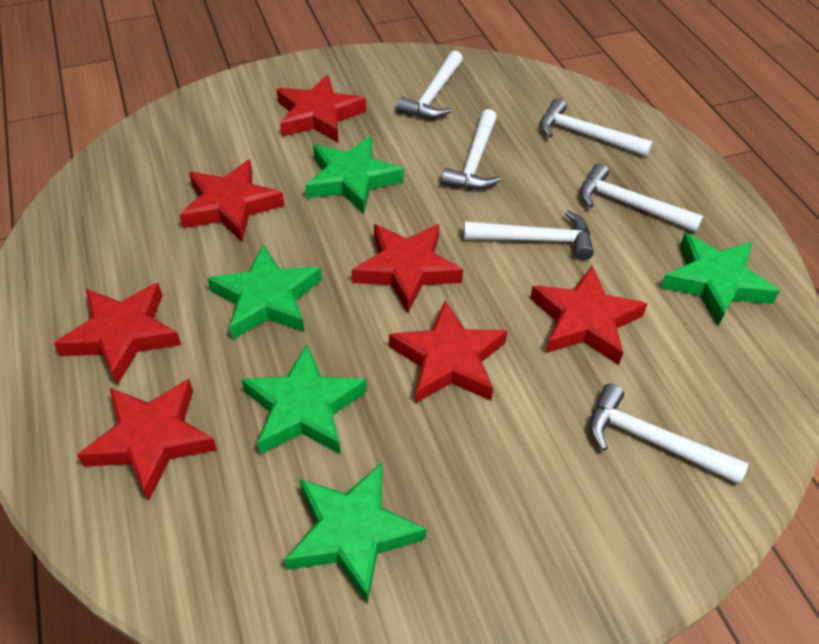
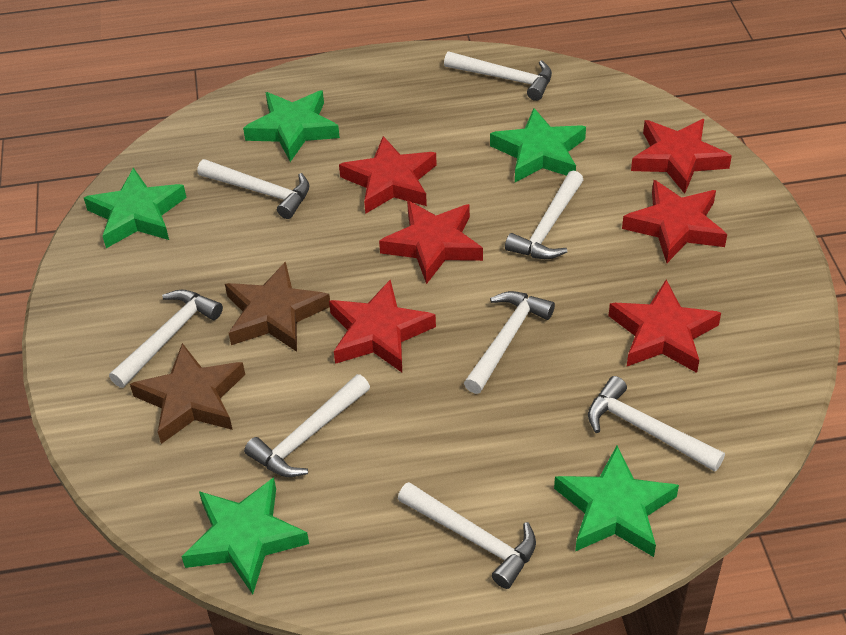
brown star: 0 -> 2
red star: 7 -> 6
white hammer: 6 -> 8

